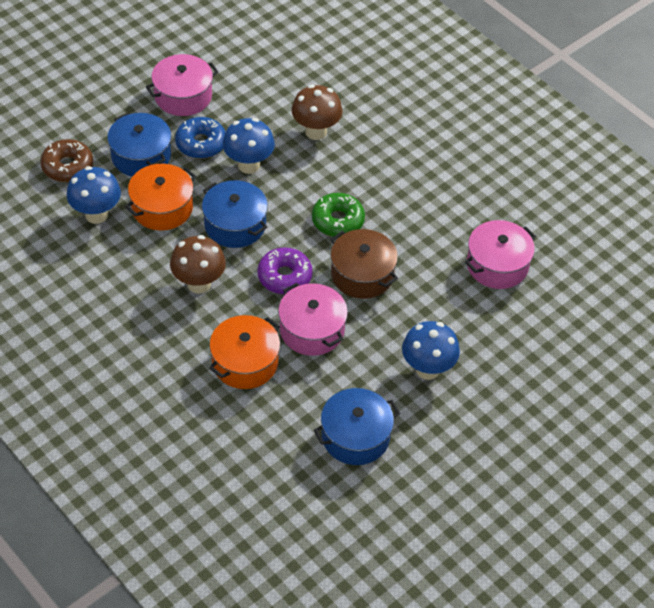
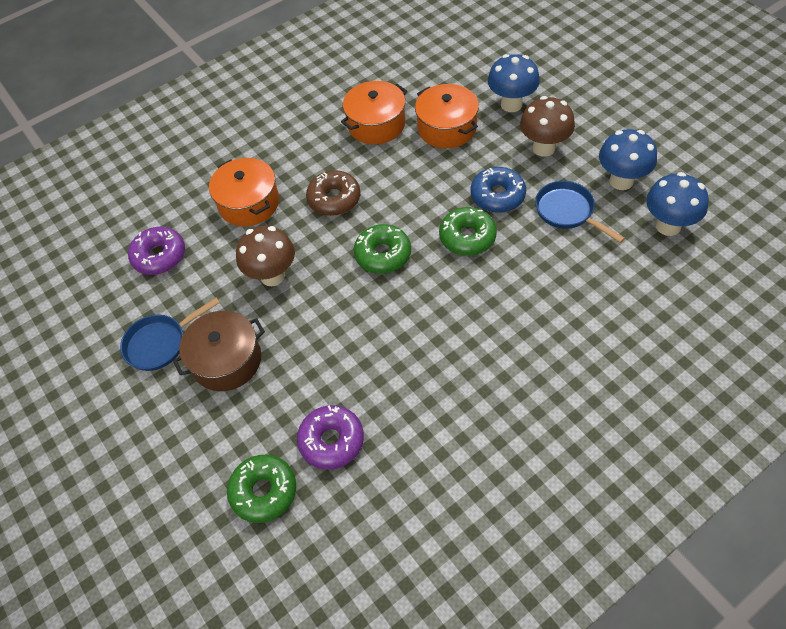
blue pan: 0 -> 2
blue pot: 3 -> 0
green donut: 1 -> 3
orange pot: 2 -> 3
pink pot: 3 -> 0
purple donut: 1 -> 2

